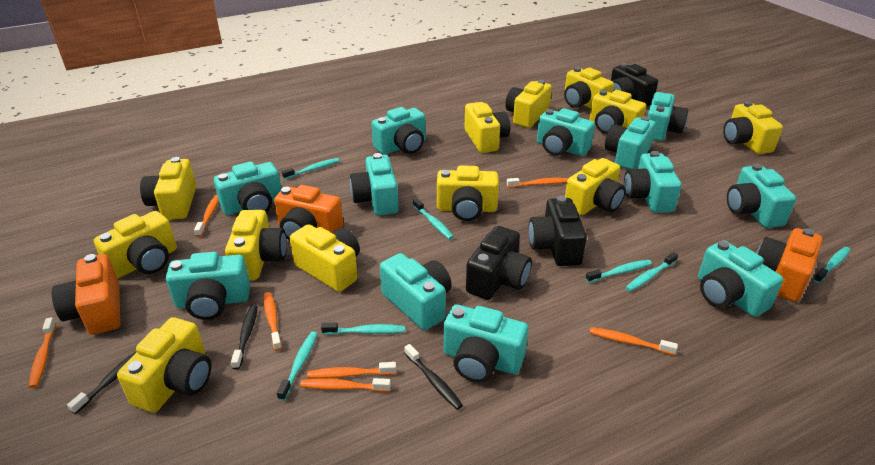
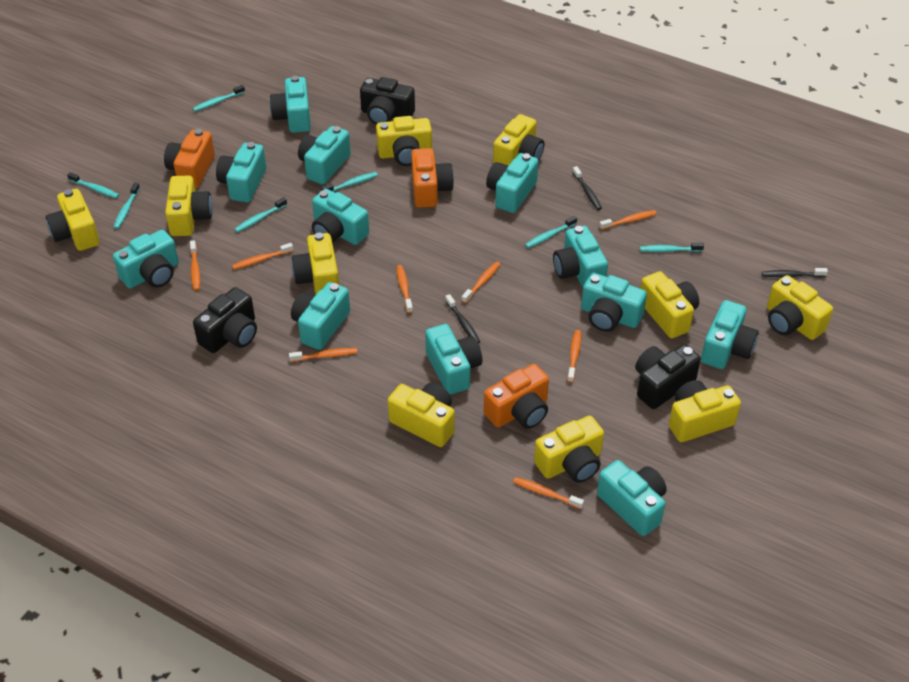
orange toothbrush: 7 -> 8
yellow camera: 12 -> 10

